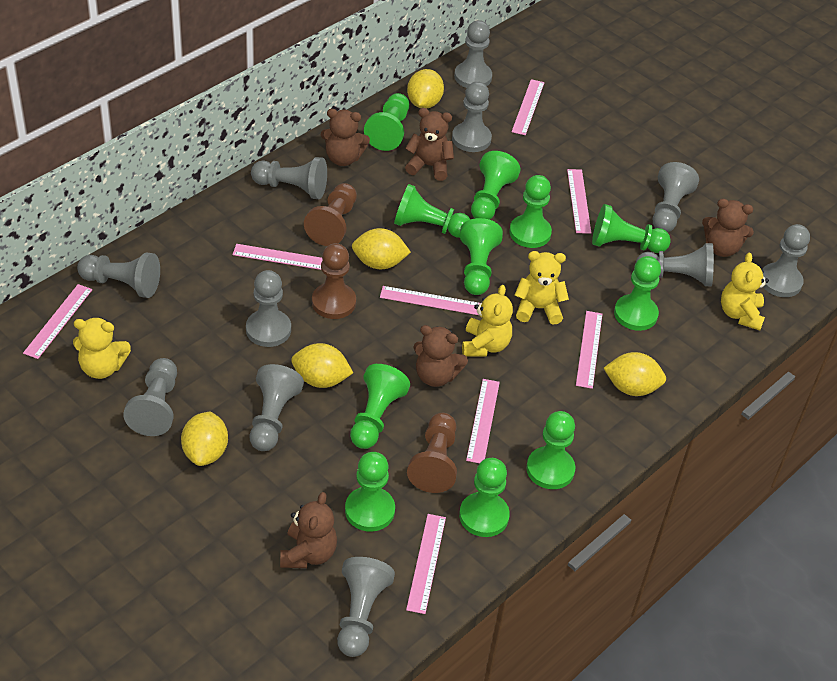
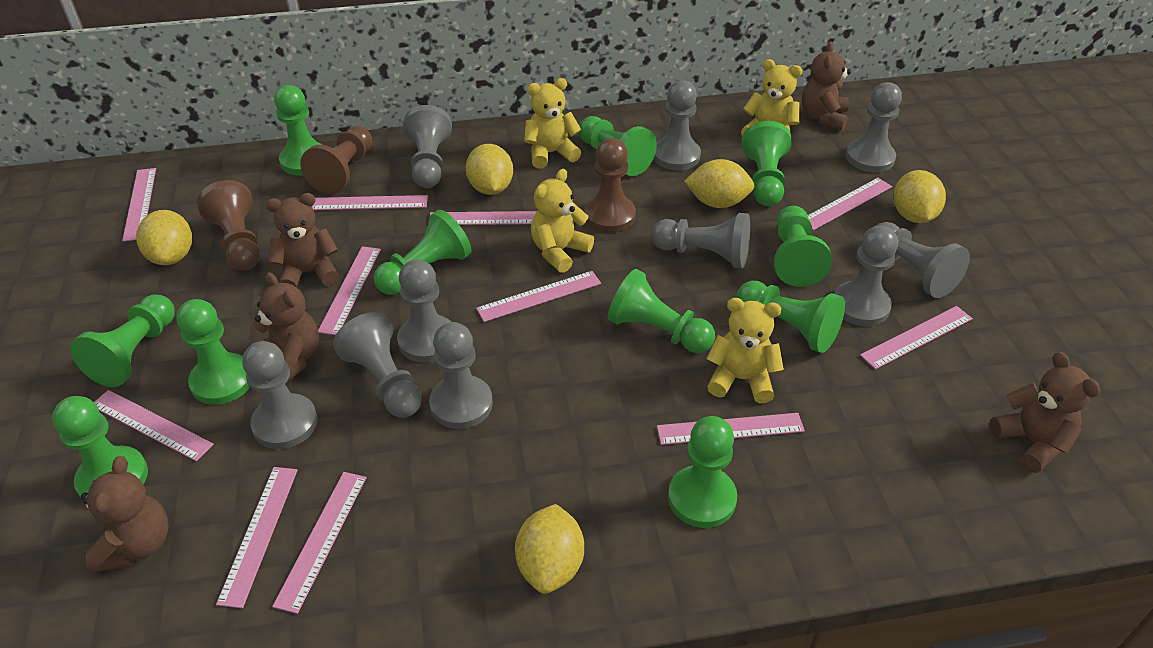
grey pawn: 11 -> 10
pink ruler: 8 -> 11

